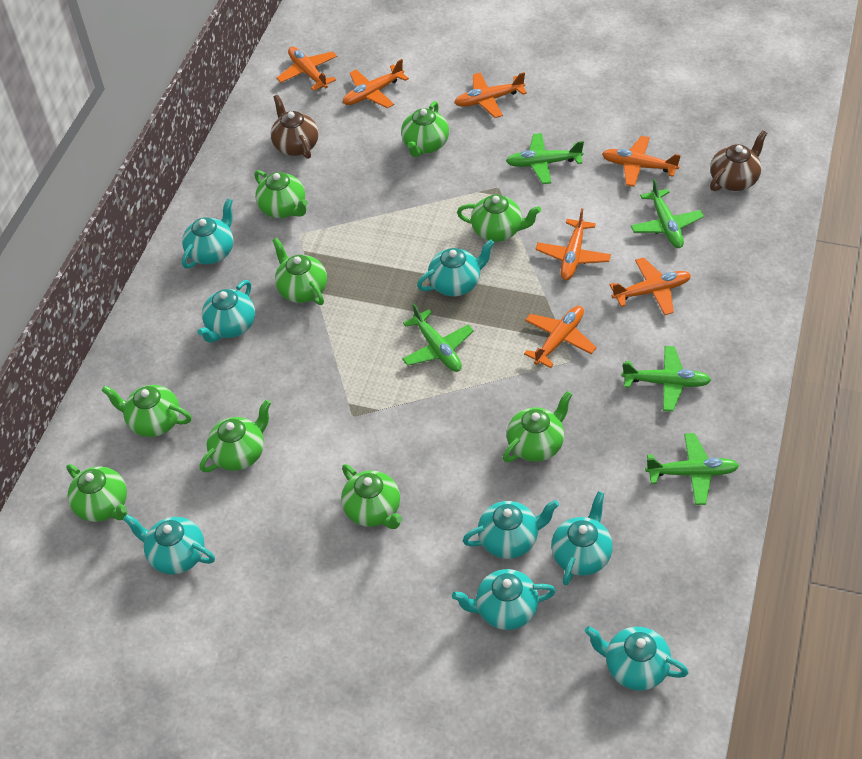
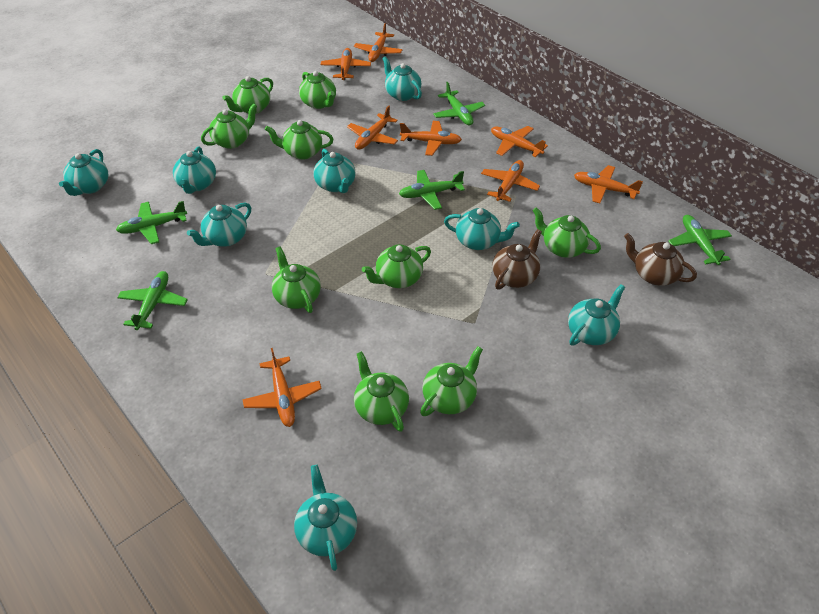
orange plane: 7 -> 8

